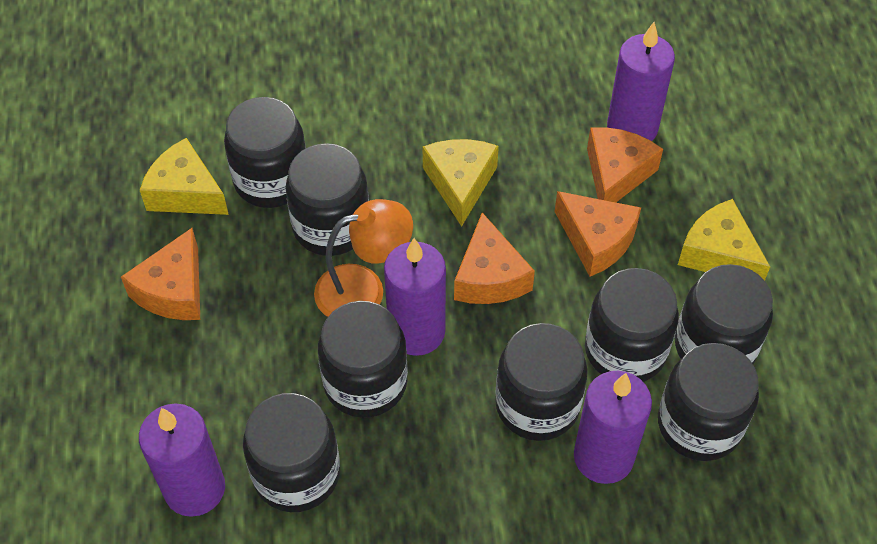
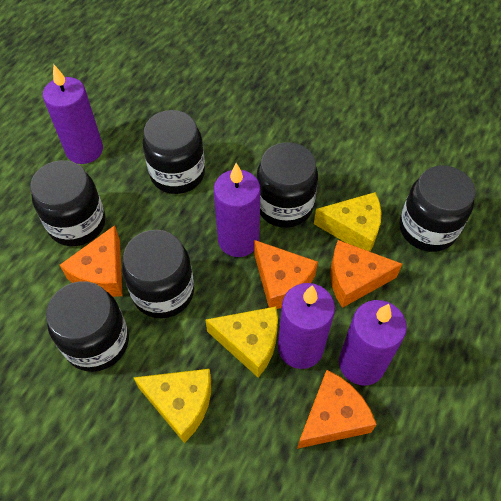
black jar: 8 -> 6
orange lamp: 1 -> 0

